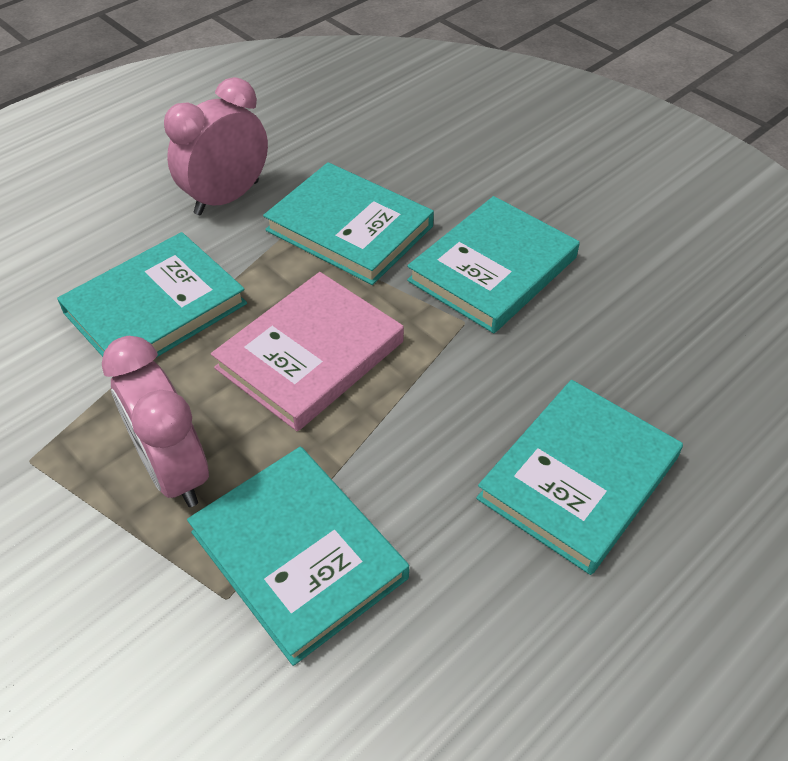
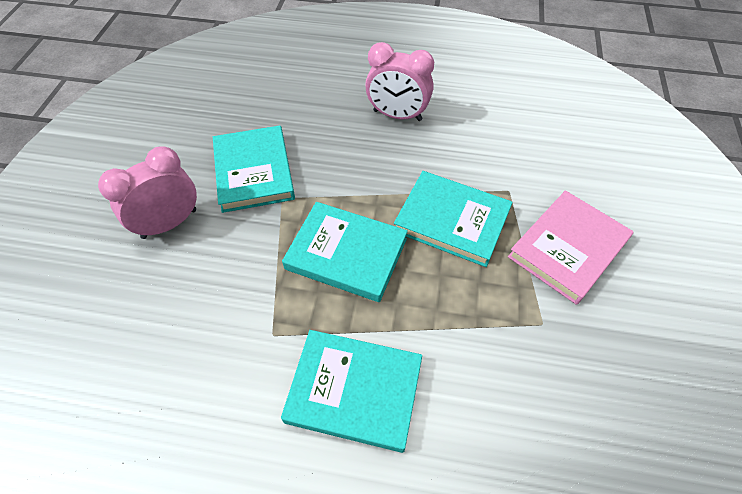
turquoise book: 5 -> 4

